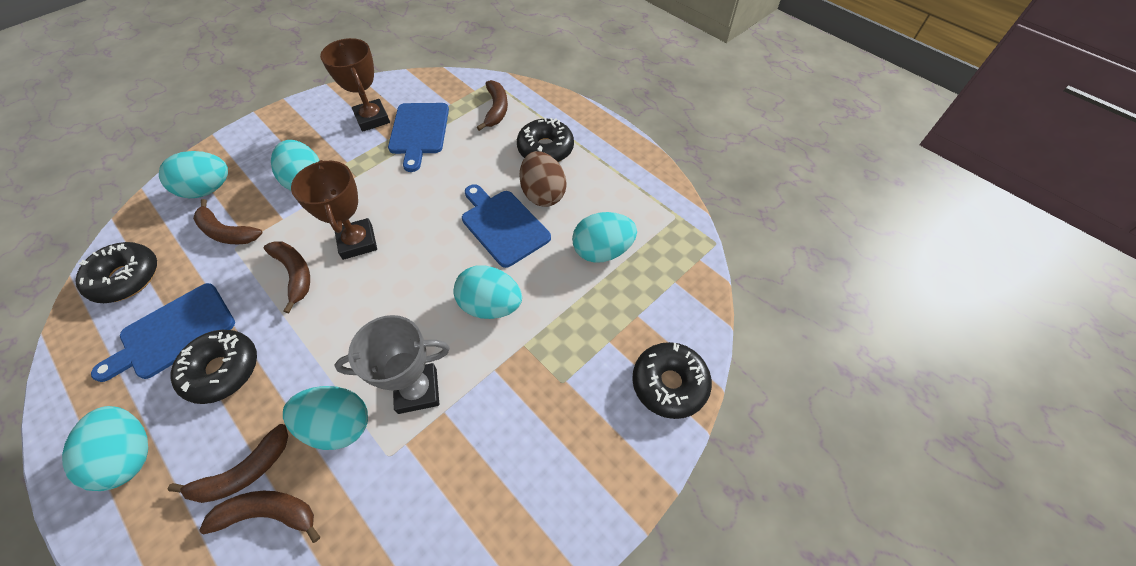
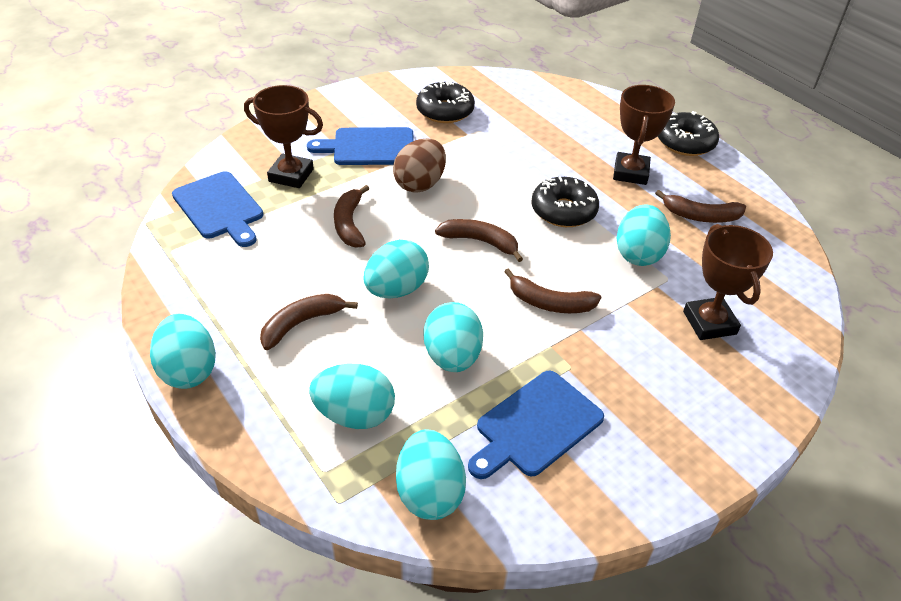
black donut: 4 -> 3
brown trophy: 2 -> 3
grey trophy: 1 -> 0

